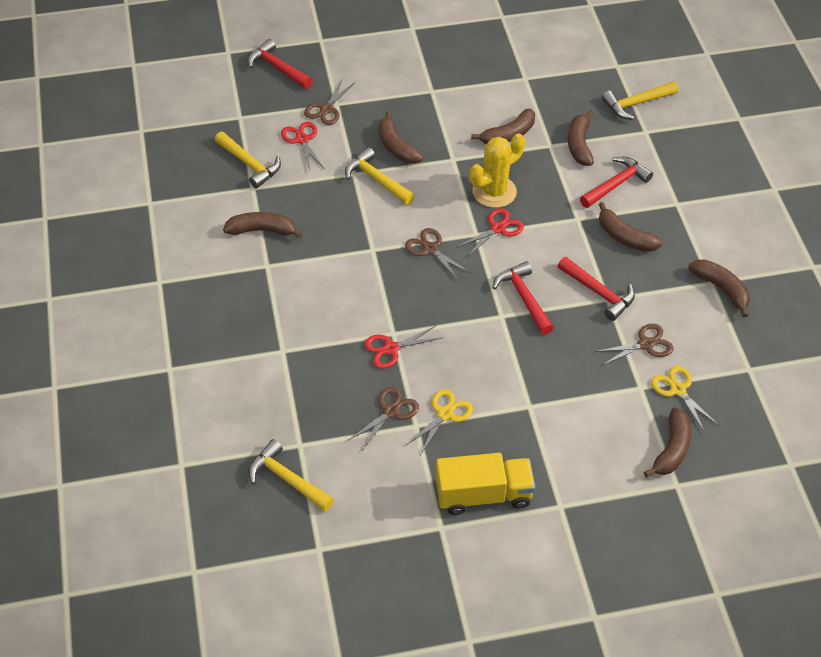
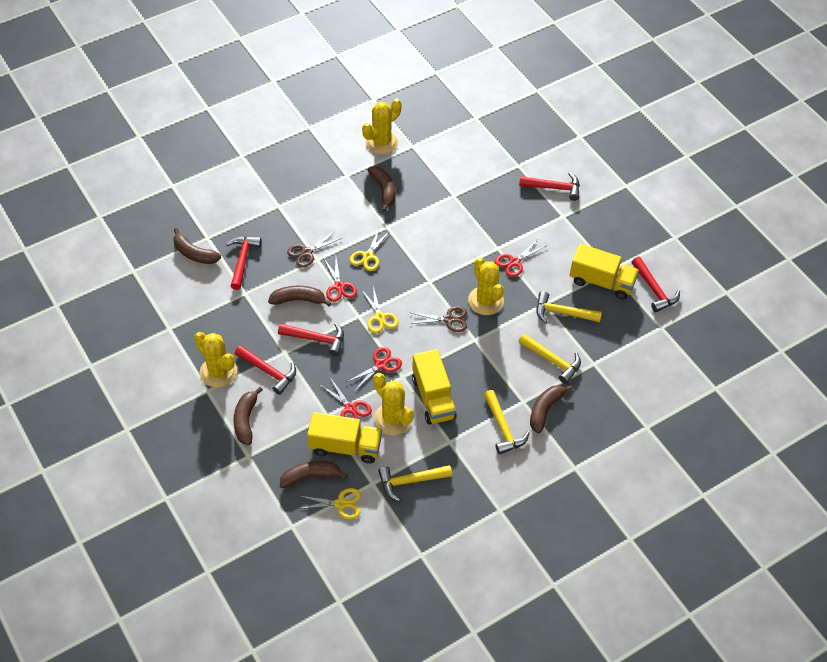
brown banana: 7 -> 6
brown scissors: 4 -> 2
red hammer: 4 -> 5
red scissors: 3 -> 4
yellow cactus: 1 -> 4
yellow scissors: 2 -> 3
yellow truck: 1 -> 3

